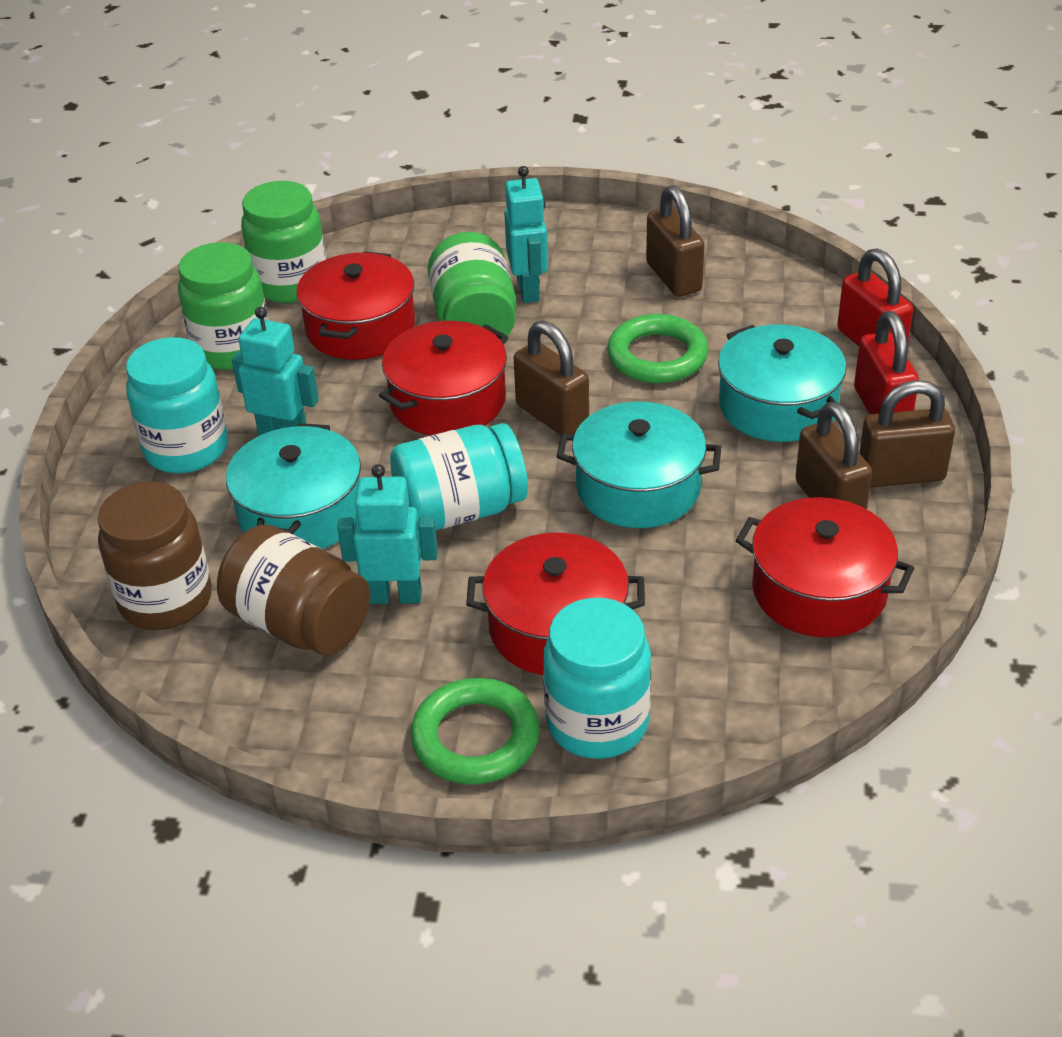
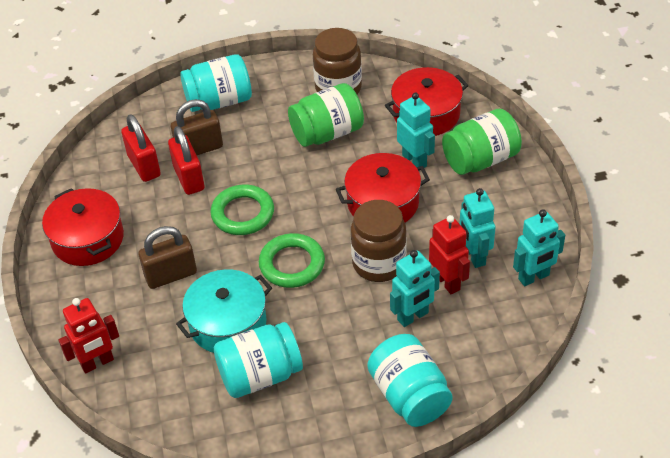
brown padlock: 4 -> 2
green jar: 3 -> 2
red pot: 4 -> 3
red robot: 0 -> 2
turquoise pot: 3 -> 1
turquoise robot: 3 -> 4

